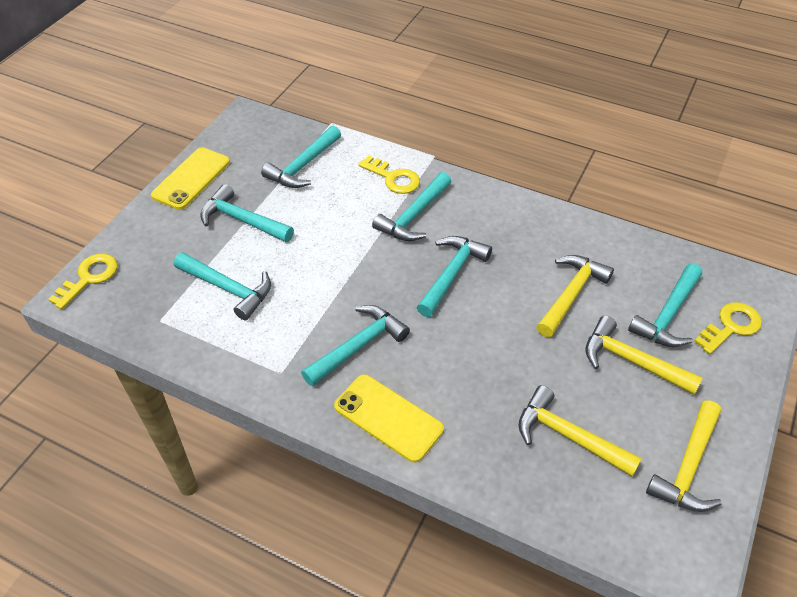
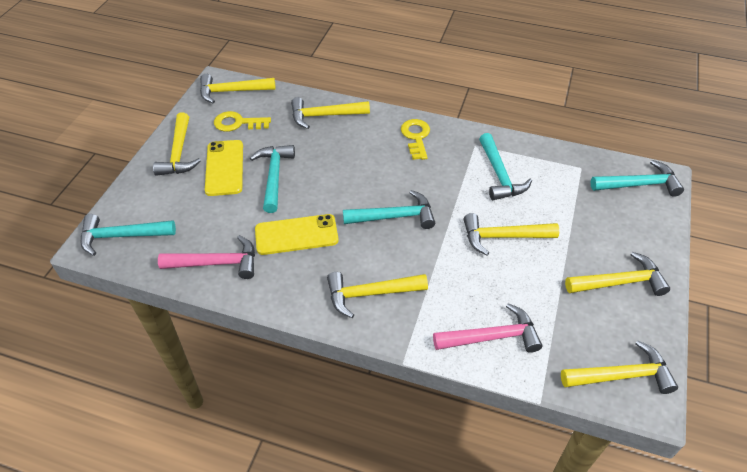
pink hammer: 0 -> 2
turquoise hammer: 7 -> 5
yellow hammer: 4 -> 7
yellow key: 3 -> 2

